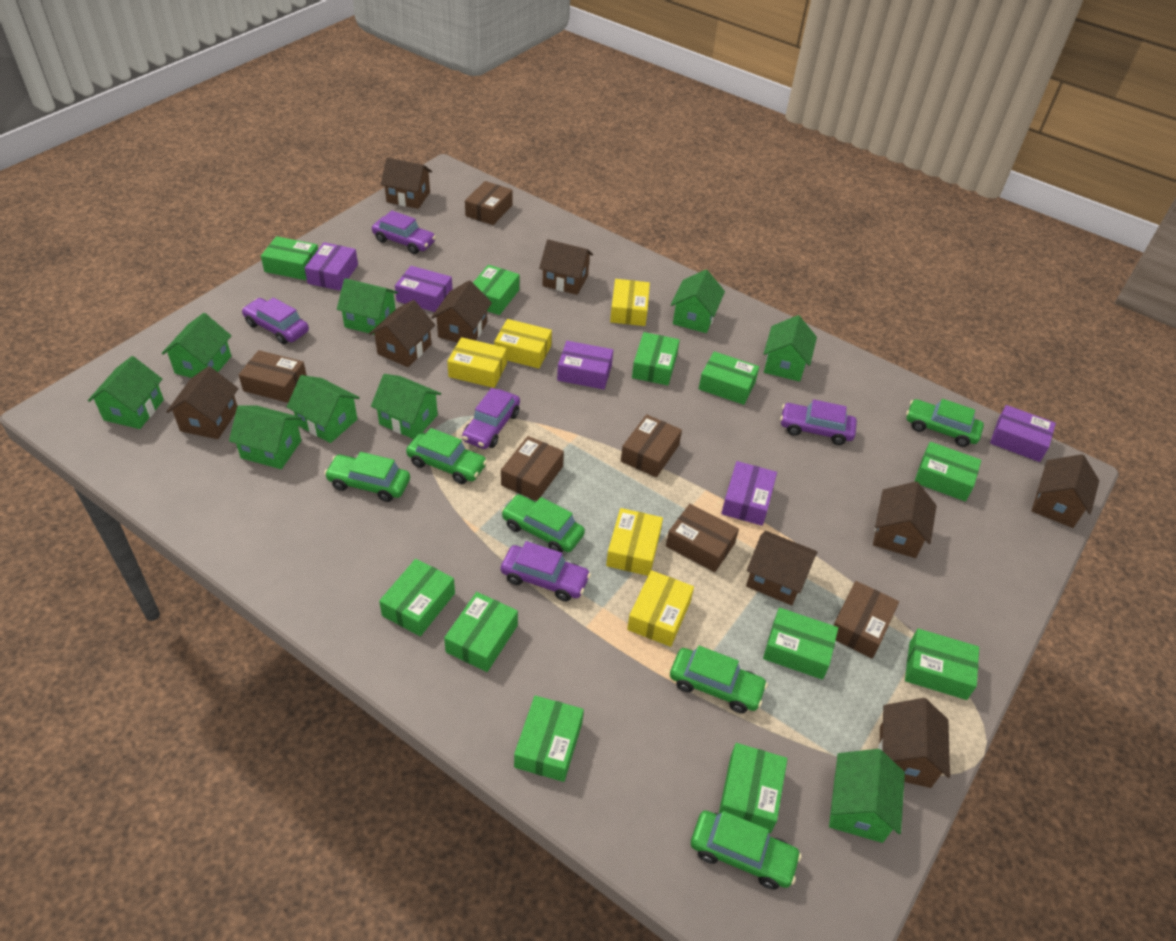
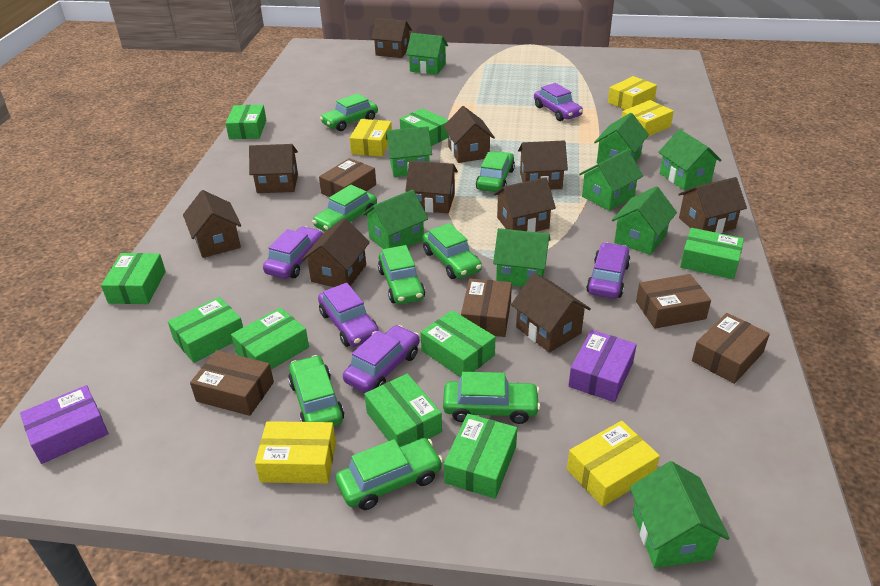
brown box: 6 -> 5
brown house: 9 -> 10
green box: 11 -> 9
green car: 6 -> 8
purple box: 5 -> 2

